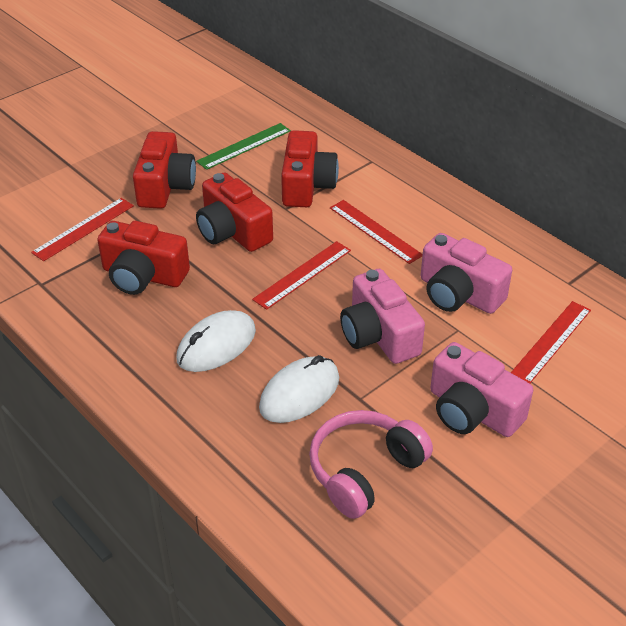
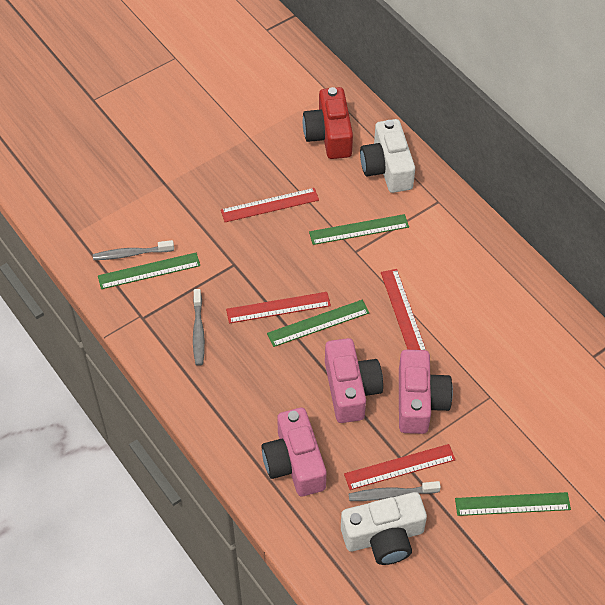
green ruler: 1 -> 4
grey toothbrush: 0 -> 3
pink headphones: 1 -> 0
red camera: 4 -> 1
white camera: 0 -> 2
white mouse: 2 -> 0

